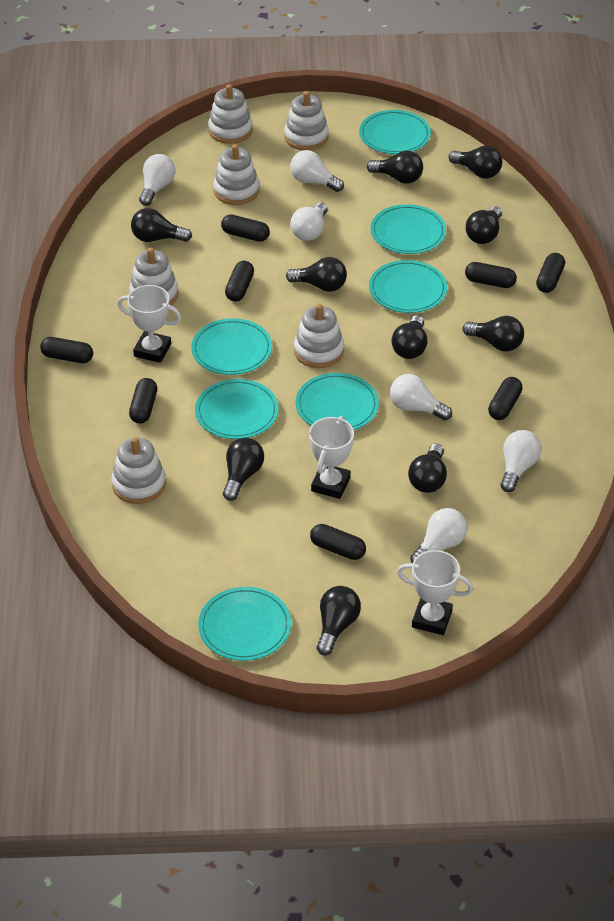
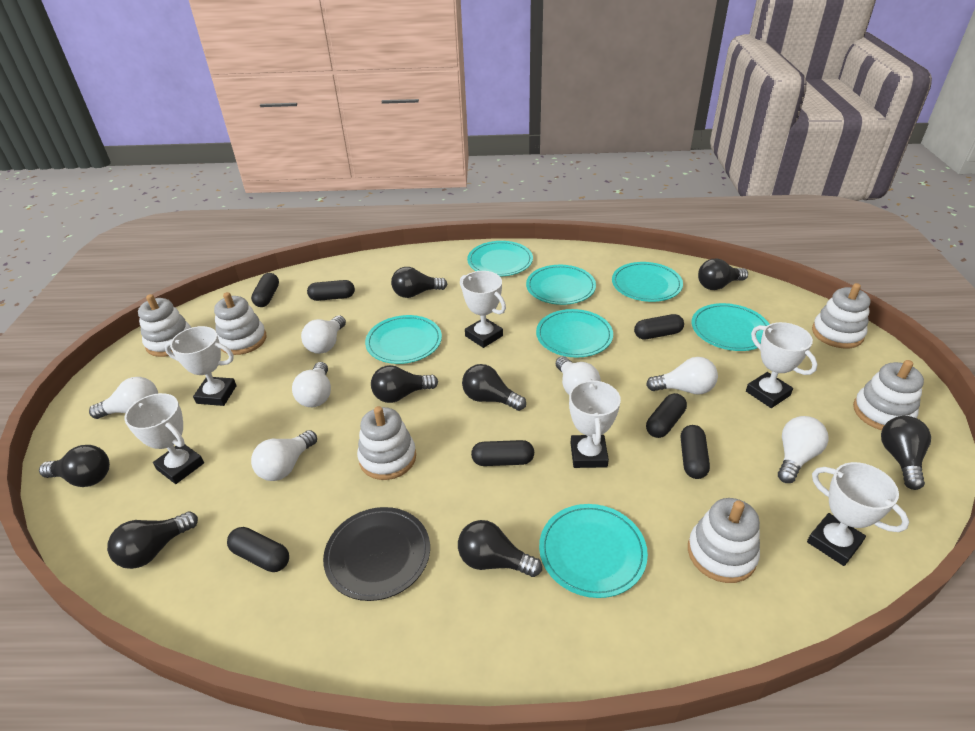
black capsule: 8 -> 7
black light bulb: 10 -> 8
black plate: 0 -> 1
white light bulb: 6 -> 7
white trophy: 3 -> 6

